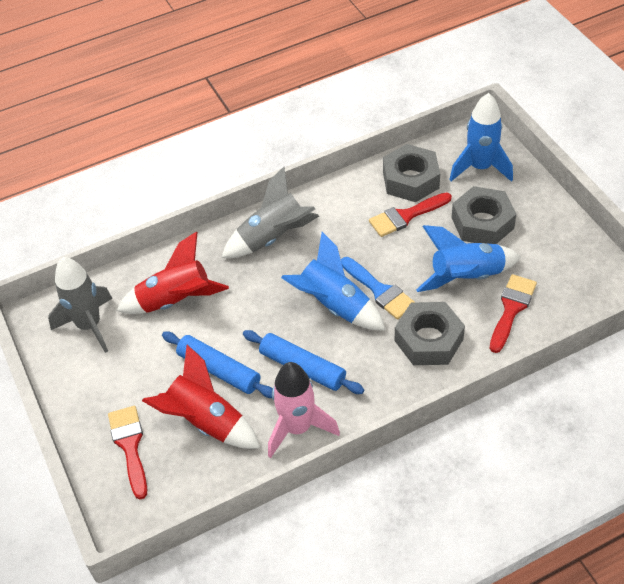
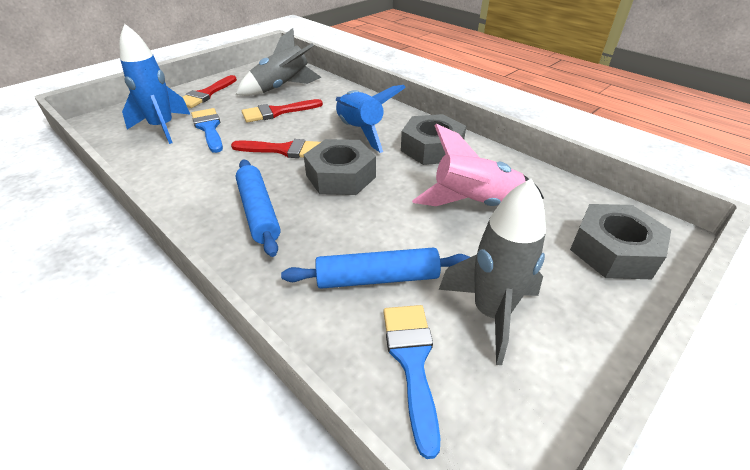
blue brush: 1 -> 2
blue rocket: 3 -> 2
red rocket: 2 -> 0

